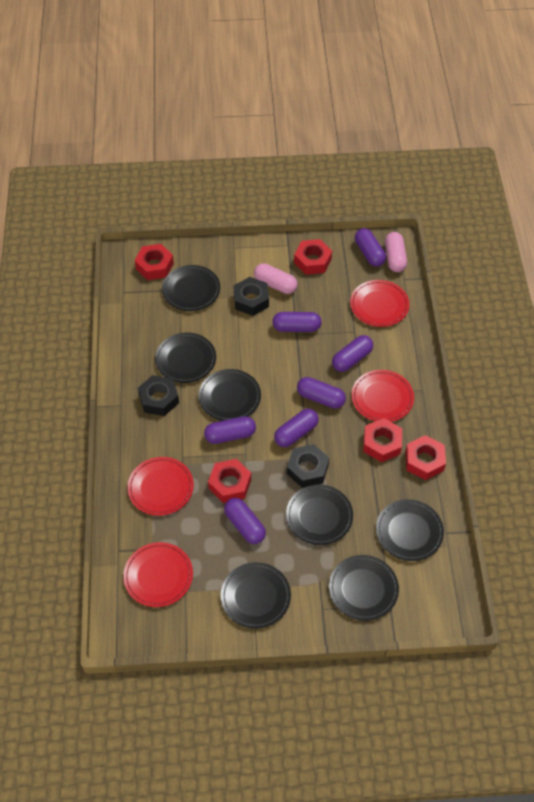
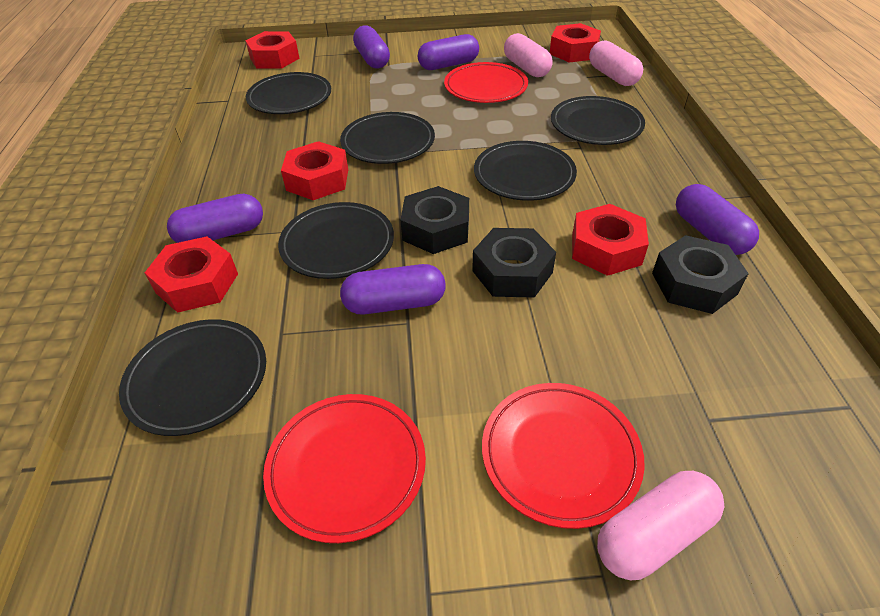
black plate: 7 -> 6
pink capsule: 2 -> 3
purple capsule: 7 -> 5
red plate: 4 -> 3

